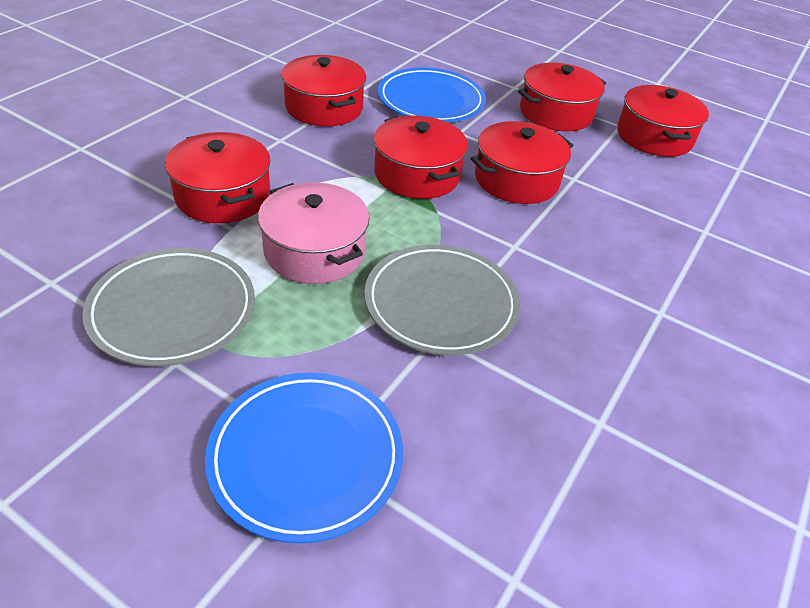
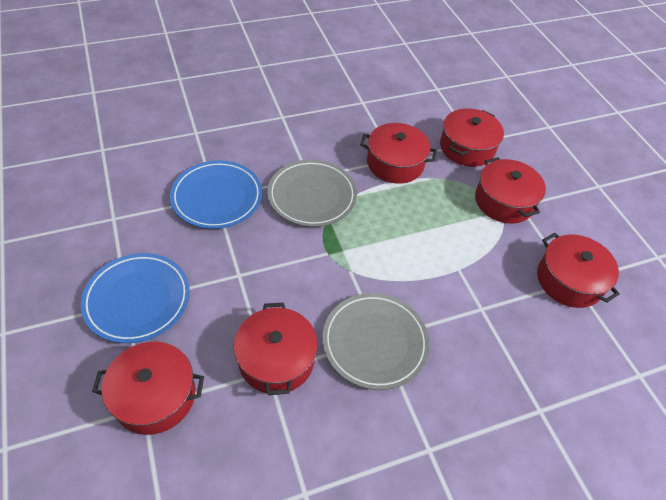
pink pot: 1 -> 0

